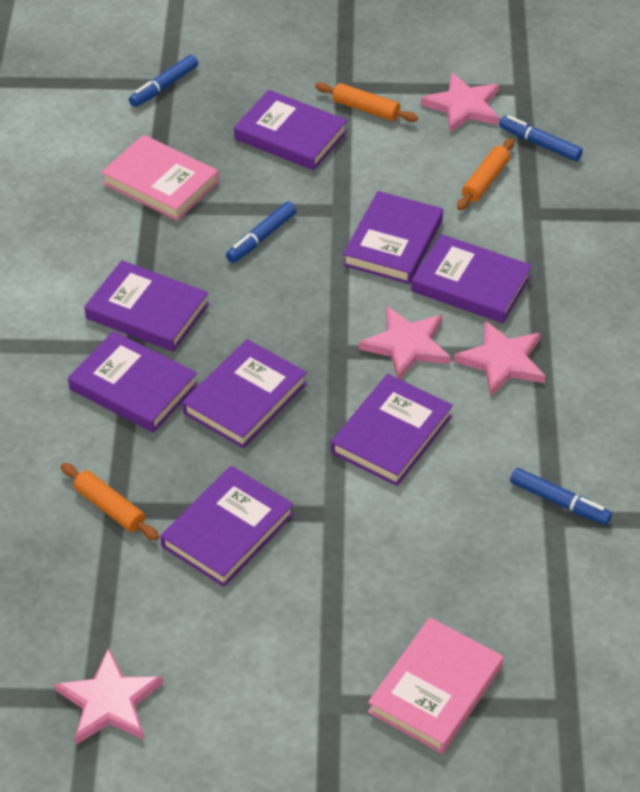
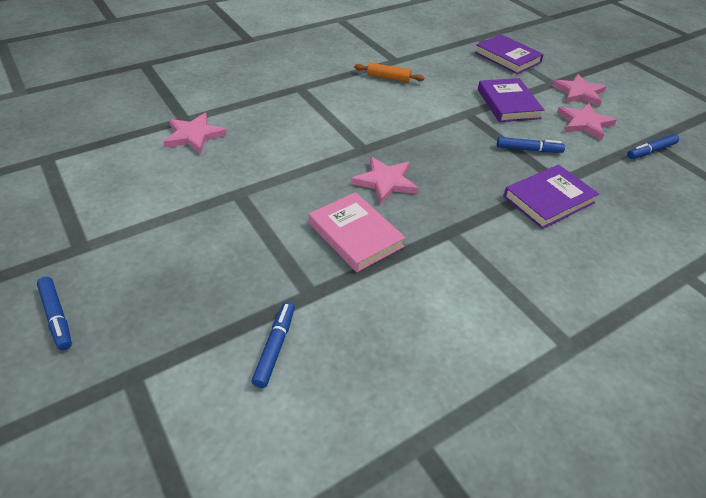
orange rolling pin: 3 -> 1
pink book: 2 -> 1
purple book: 8 -> 3

